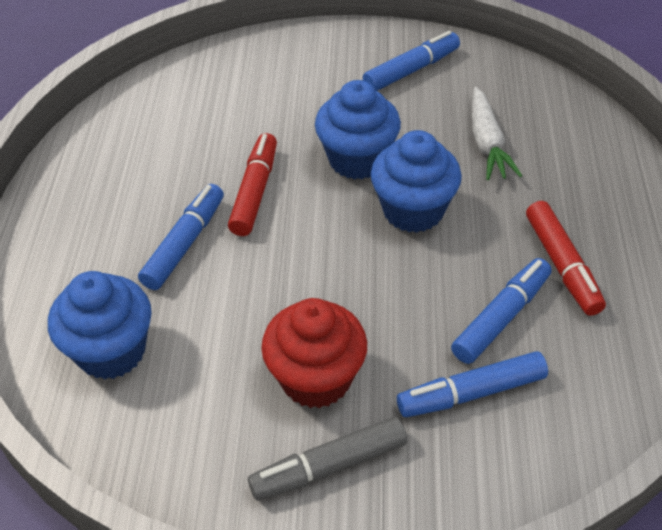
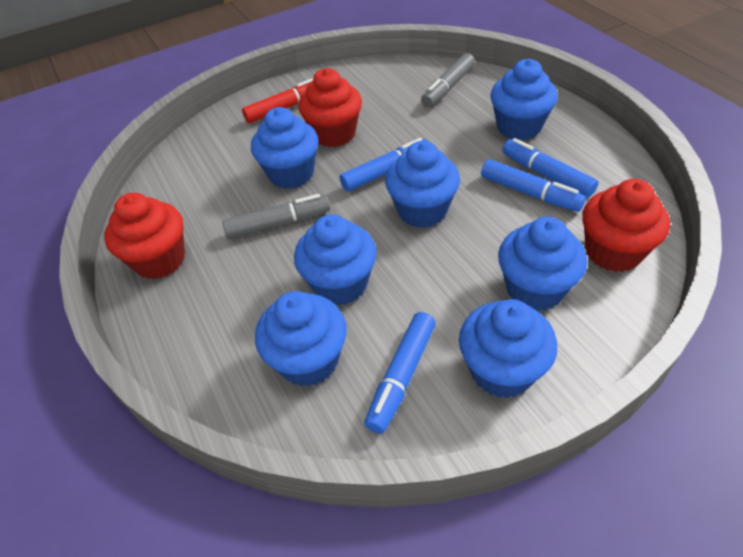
blue cupcake: 3 -> 7
grey marker: 1 -> 2
red cupcake: 1 -> 3
red marker: 2 -> 1
white carrot: 1 -> 0

